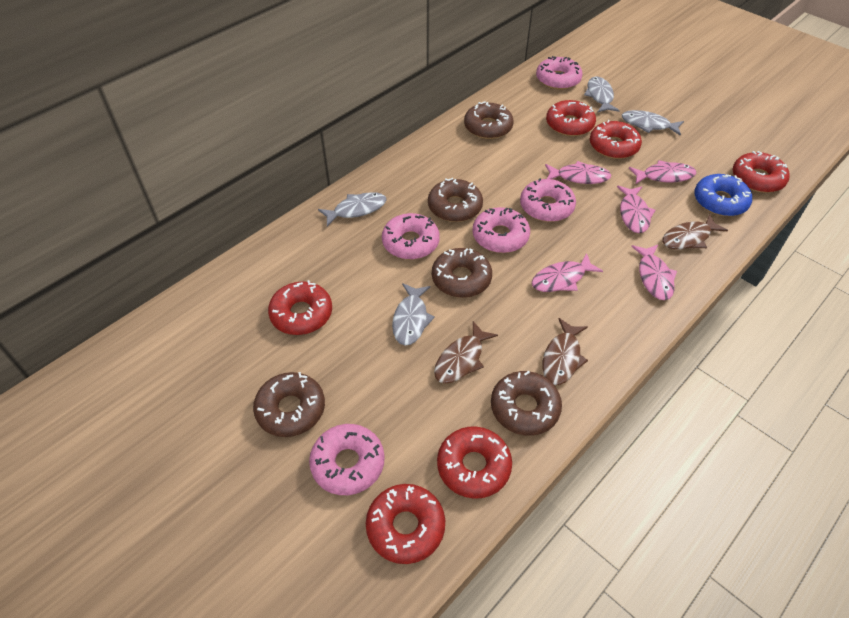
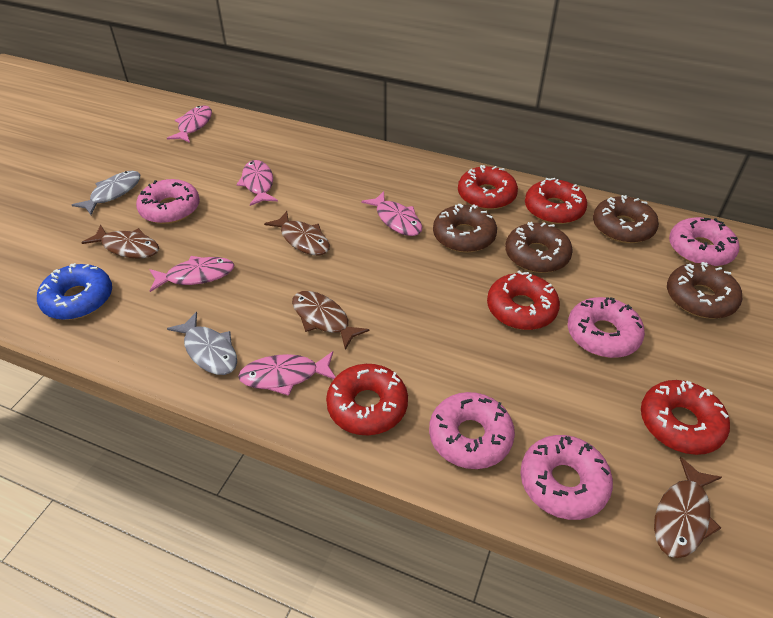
brown donut: 5 -> 4
brown fish: 3 -> 4
grey fish: 4 -> 2
red donut: 6 -> 5

